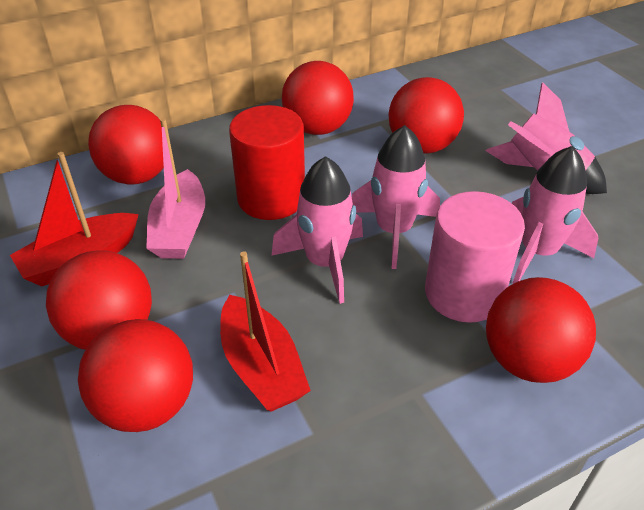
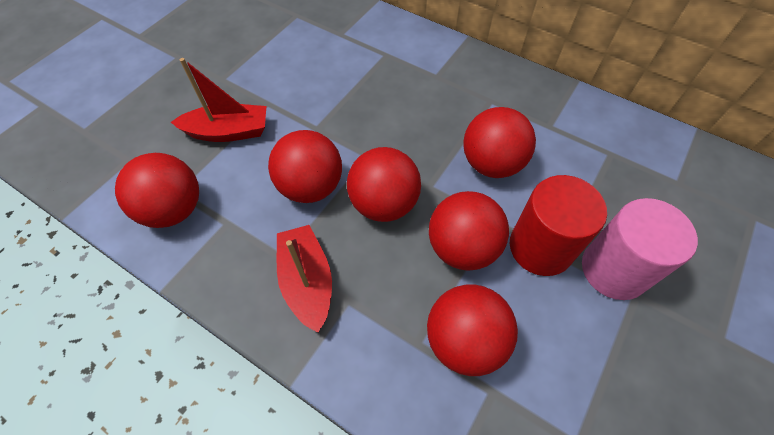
pink boat: 1 -> 0
pink rocket: 4 -> 0

